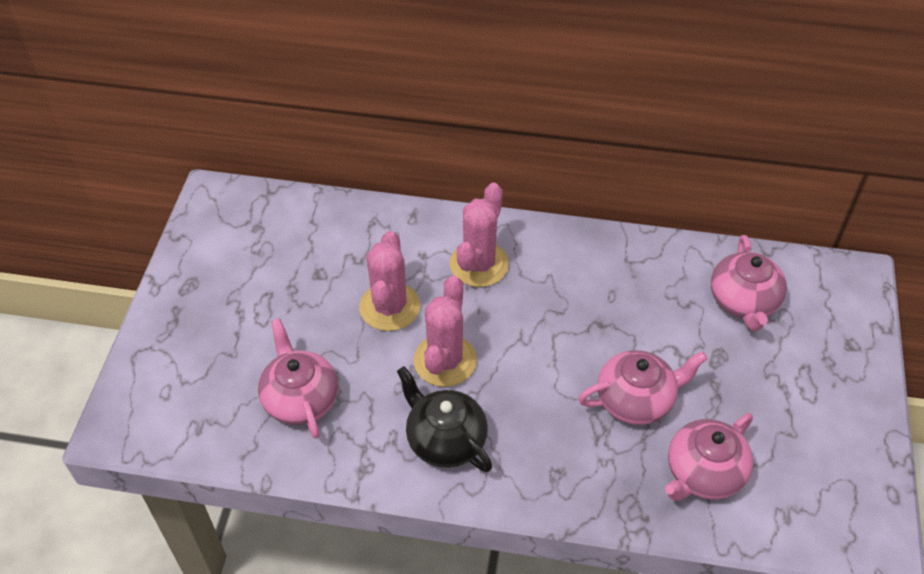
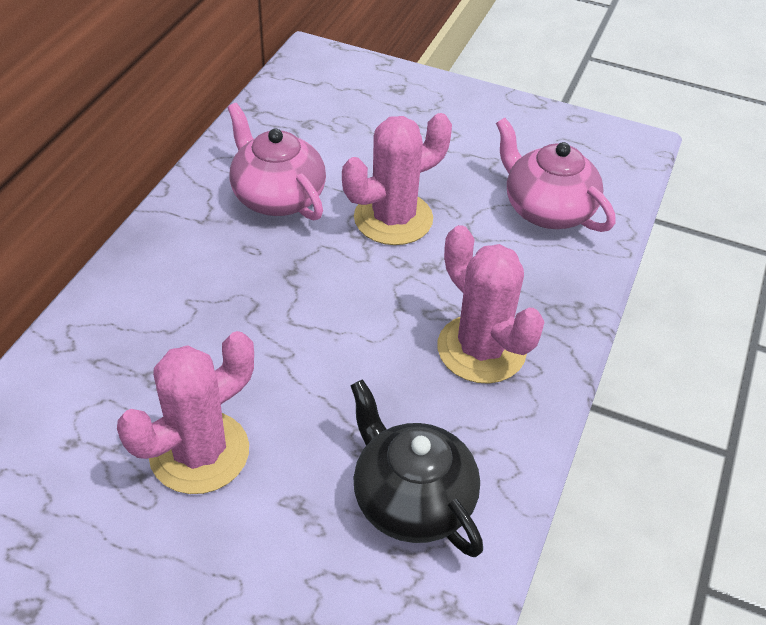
pink teapot: 4 -> 2

